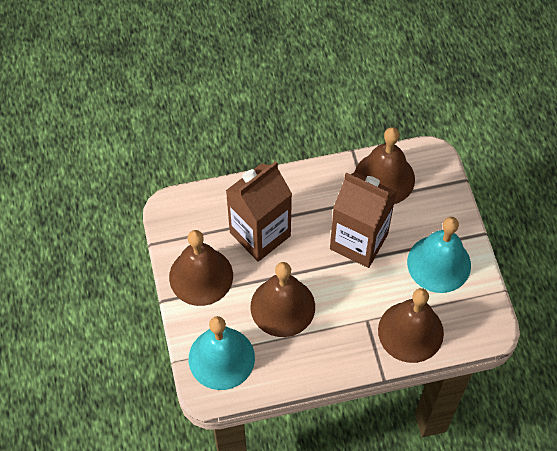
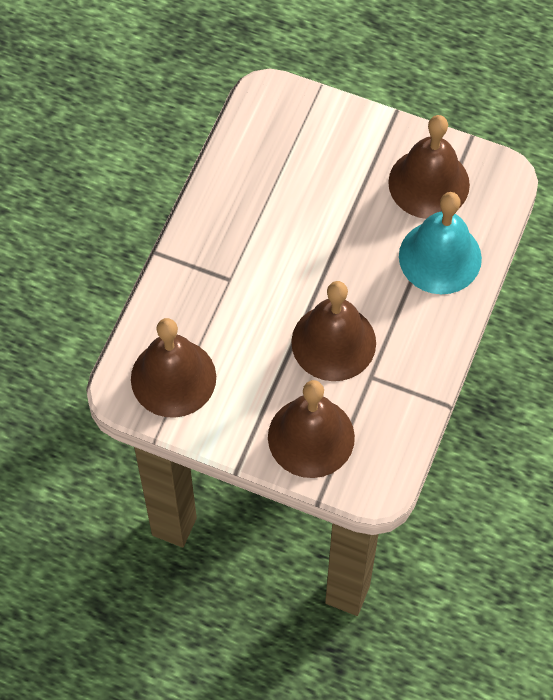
brown carton: 2 -> 0
turquoise bell: 2 -> 1

